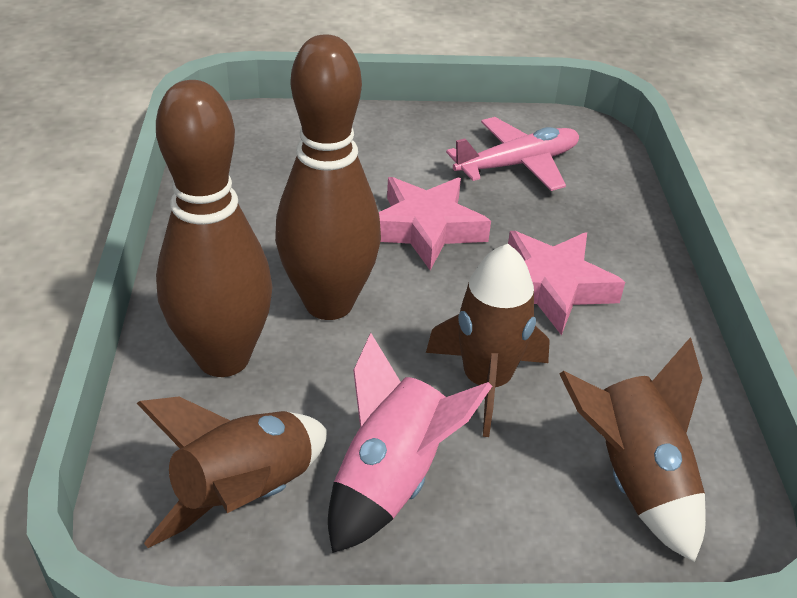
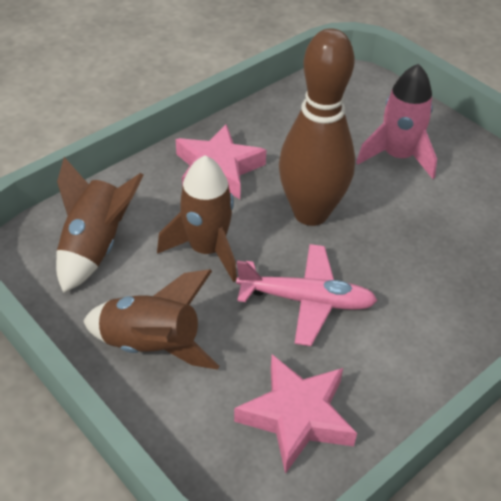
brown bowling pin: 2 -> 1

